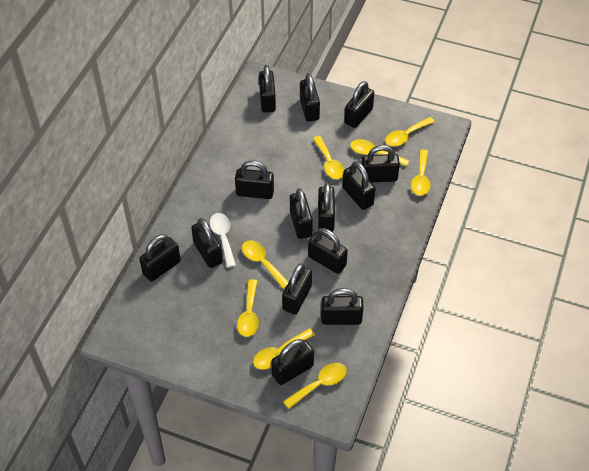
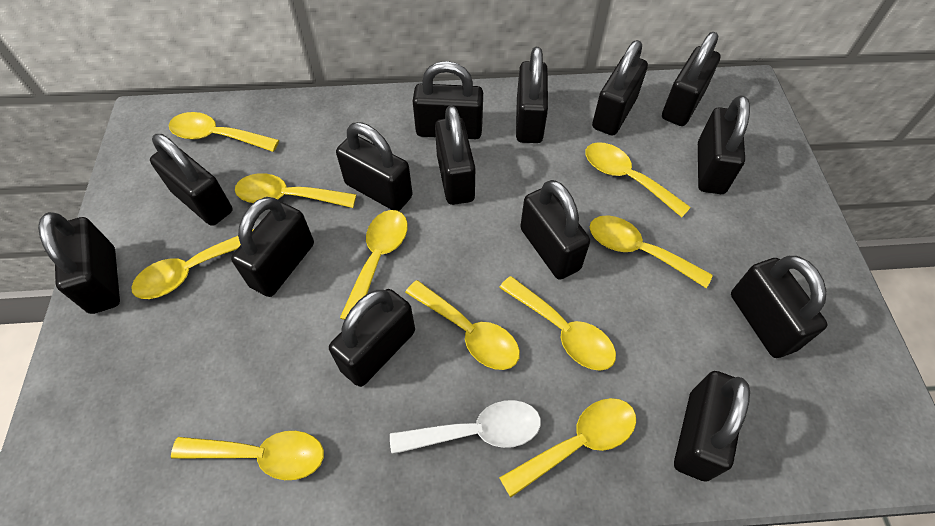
yellow spoon: 8 -> 10

